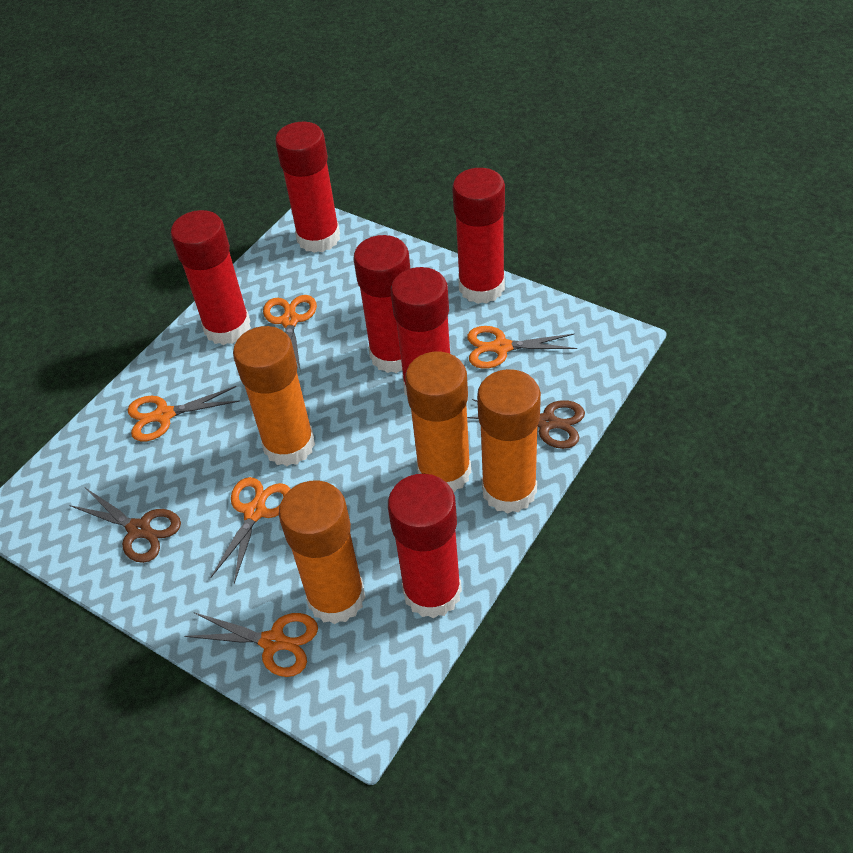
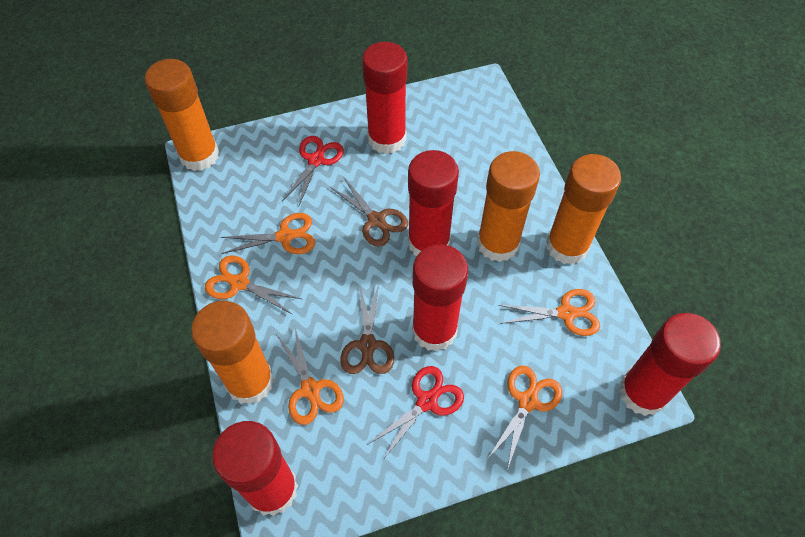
red glue stick: 6 -> 5
red scissors: 0 -> 2

